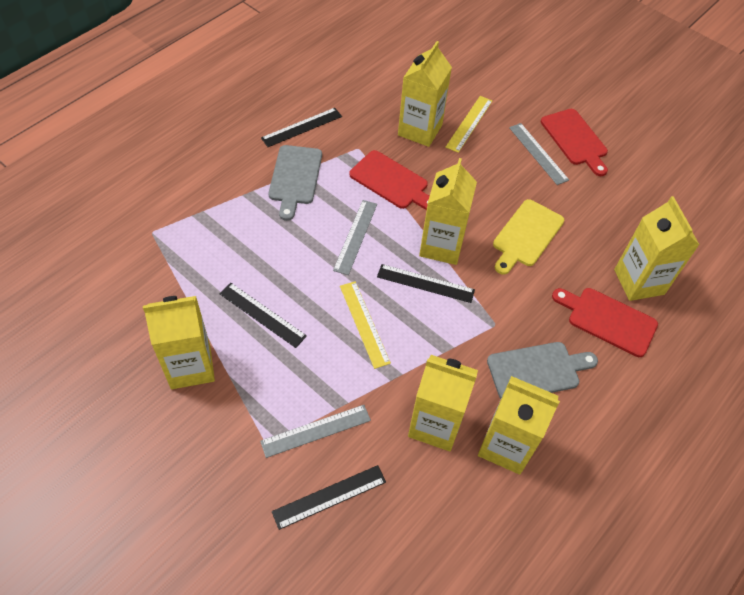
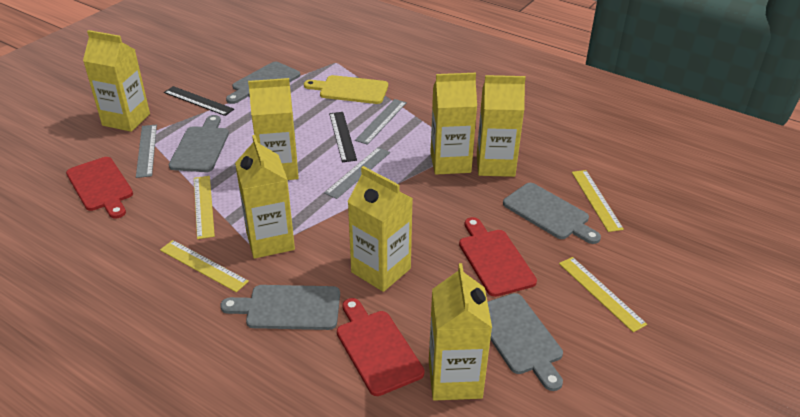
black ruler: 4 -> 2
grey cutting board: 2 -> 5
yellow carton: 6 -> 7
yellow ruler: 2 -> 4

